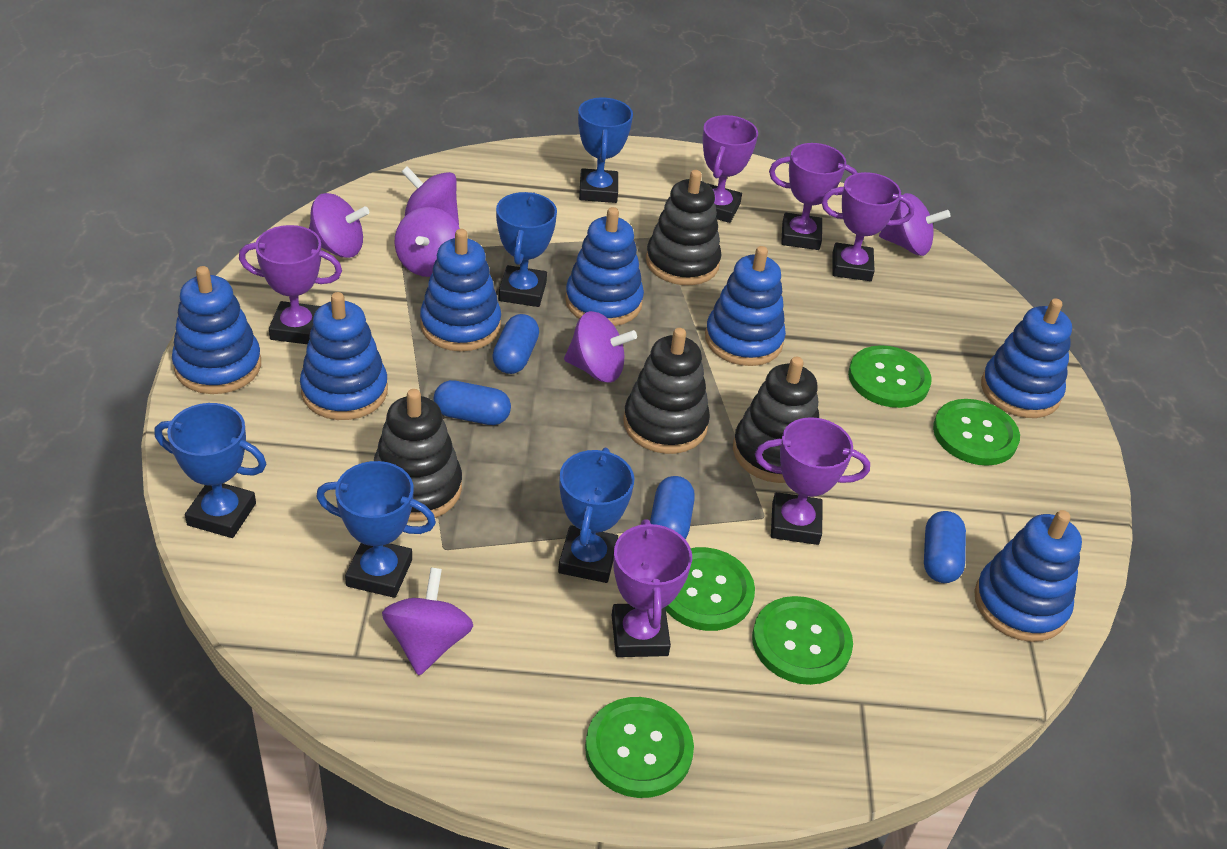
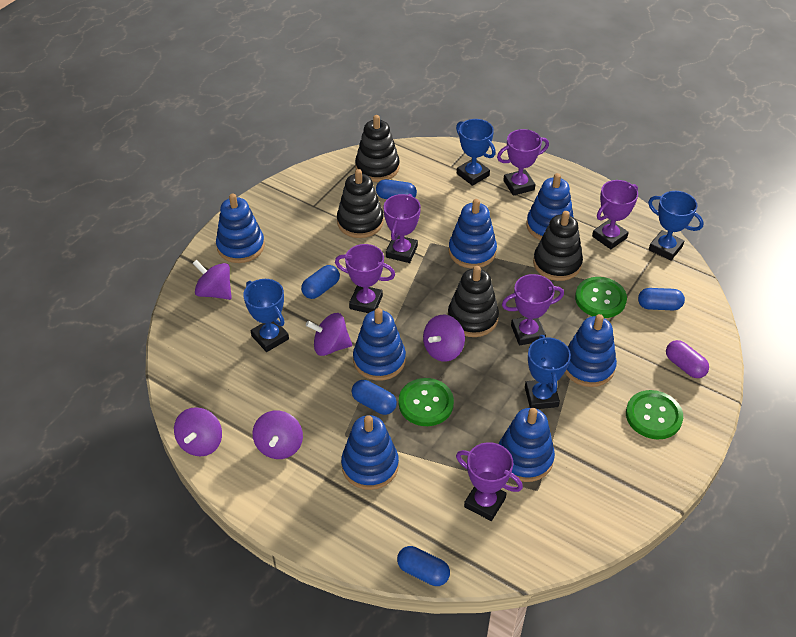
blue capsule: 4 -> 5
blue trophy: 5 -> 4
green button: 5 -> 3
purple capsule: 0 -> 1
purple spinning top: 6 -> 5

